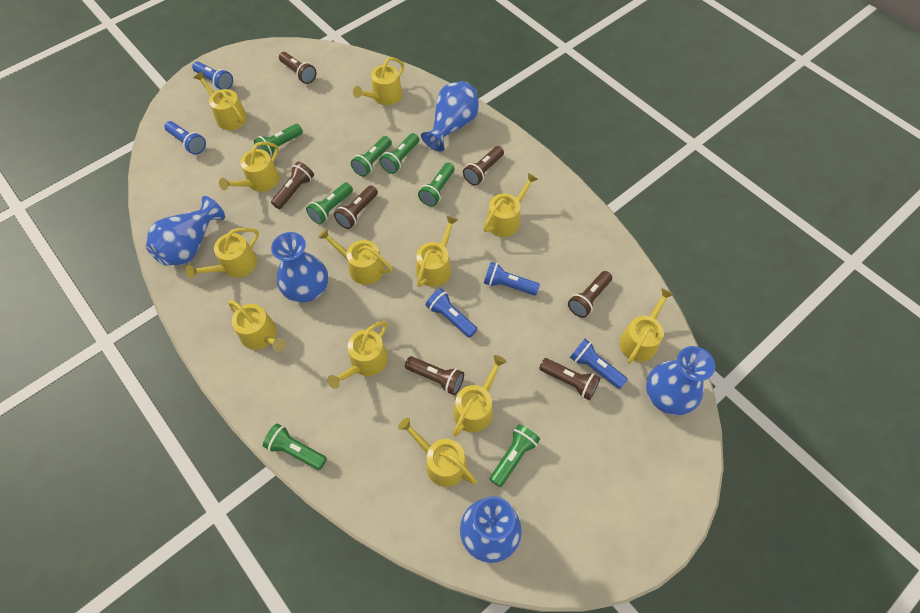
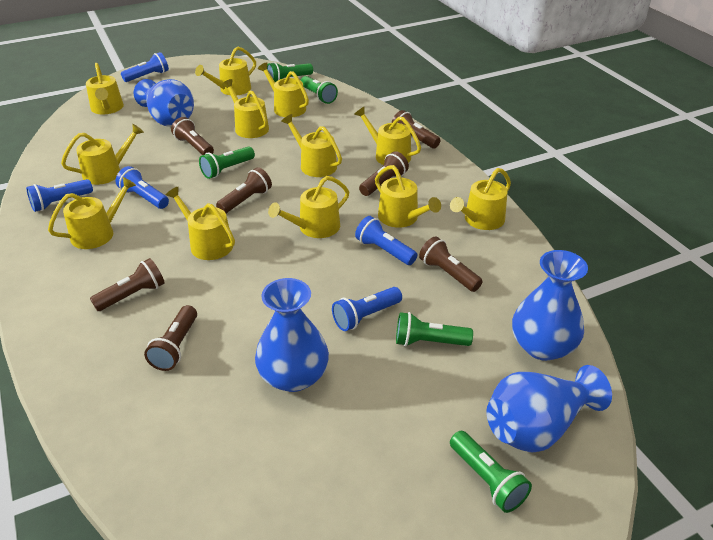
blue vase: 5 -> 4
green flashlight: 7 -> 5

